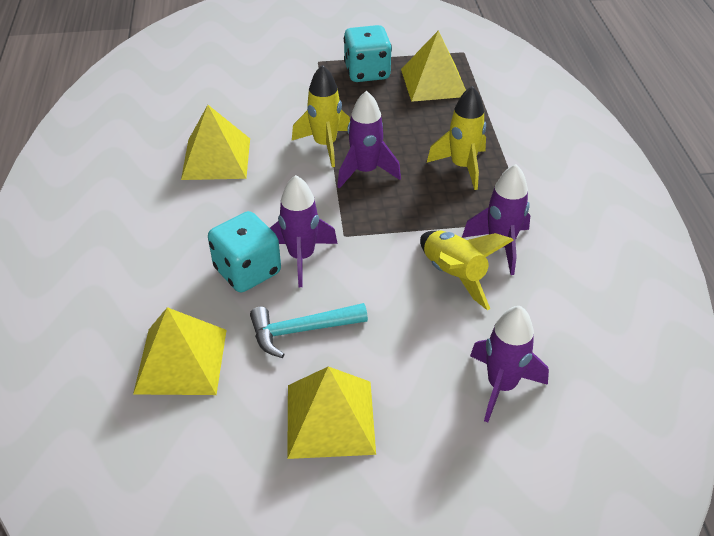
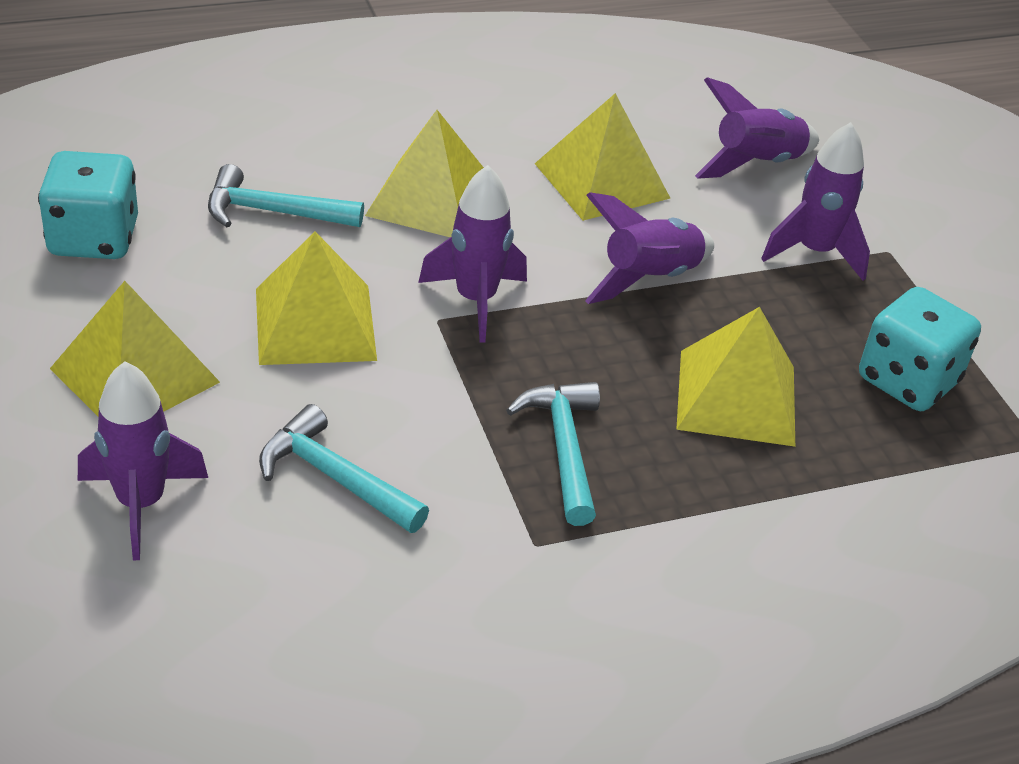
purple rocket: 4 -> 5
turquoise hammer: 1 -> 3
yellow pyramid: 4 -> 5
yellow rocket: 3 -> 0

